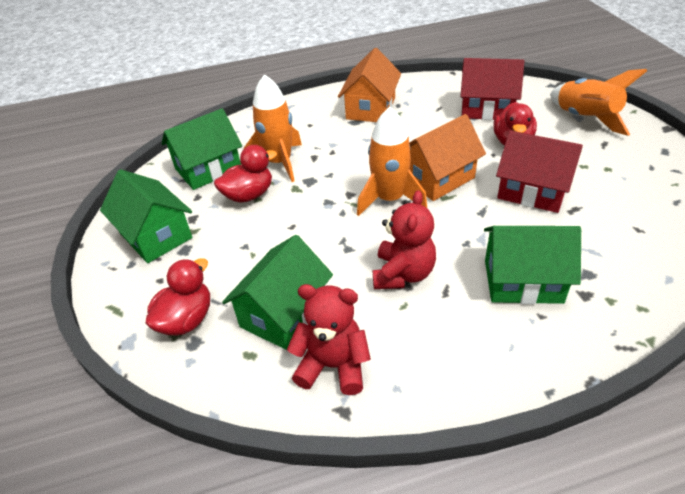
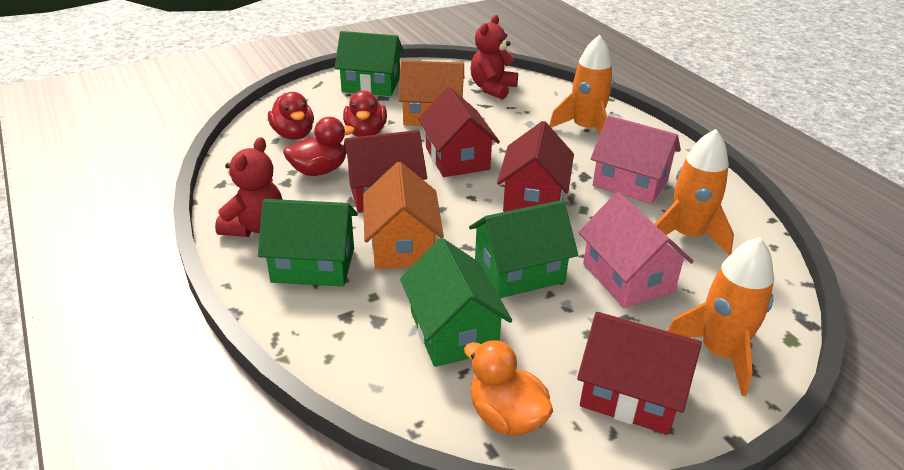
orange duck: 0 -> 1
pink house: 0 -> 2
red house: 2 -> 4

